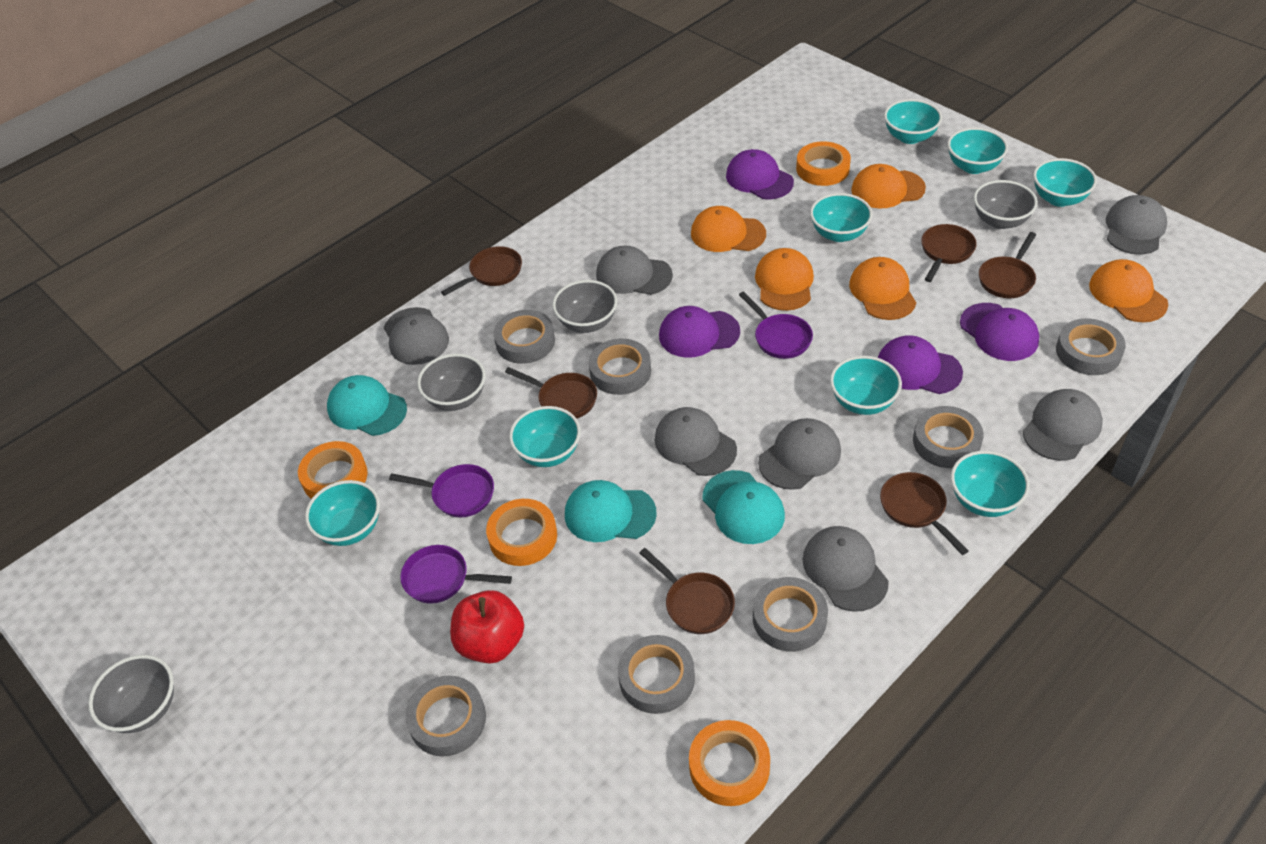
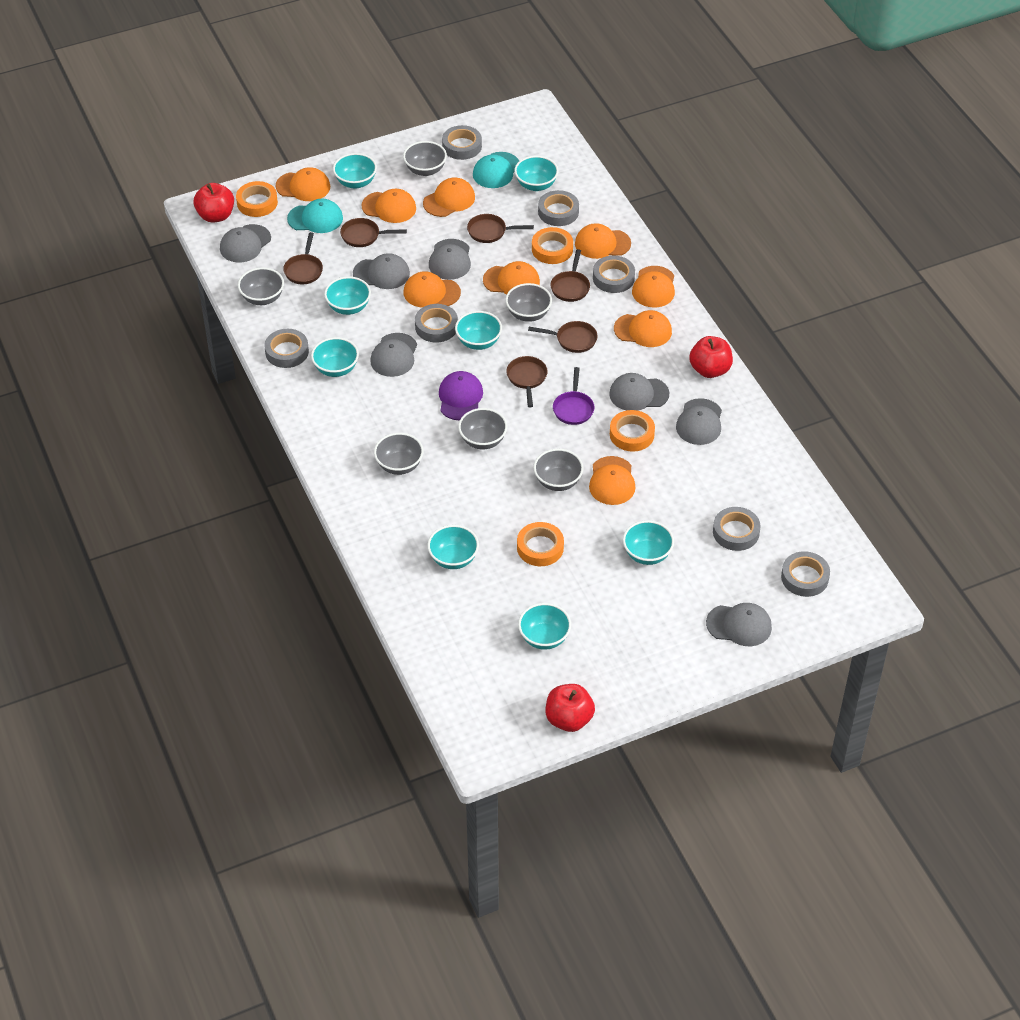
grey bowl: 4 -> 6
orange cap: 5 -> 9
purple cap: 4 -> 1
purple pan: 3 -> 1
red apple: 1 -> 3
turquoise cap: 3 -> 2

